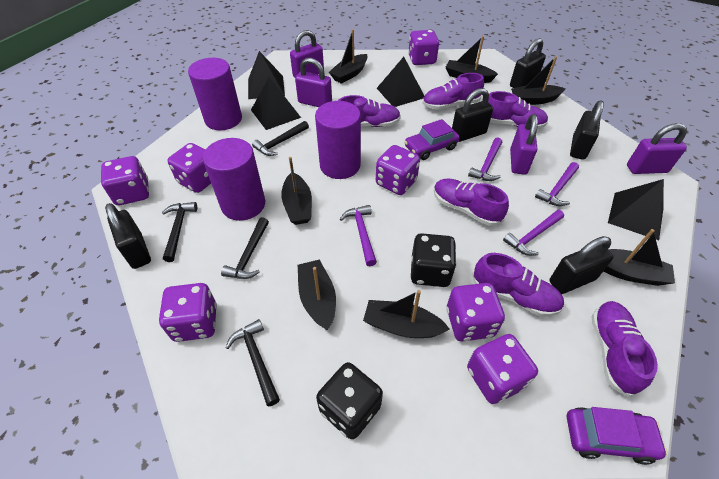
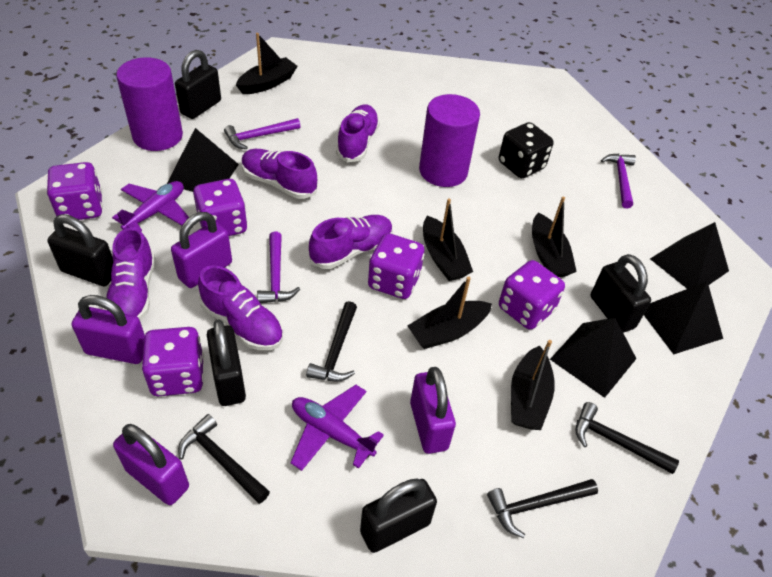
black boat: 7 -> 5
black dice: 2 -> 1
purple car: 2 -> 0
purple cylinder: 3 -> 2
purple dice: 7 -> 5
purple hammer: 4 -> 3
purple plane: 0 -> 2
purple shoe: 6 -> 5

